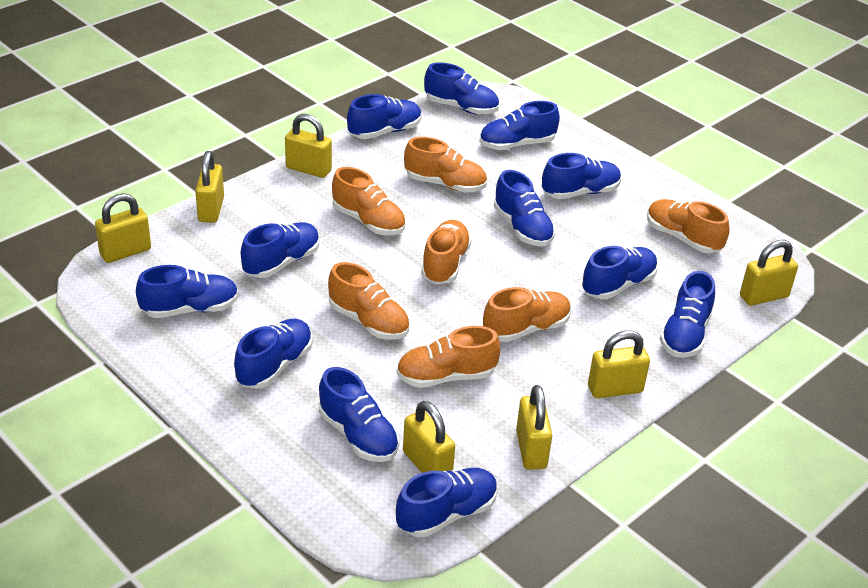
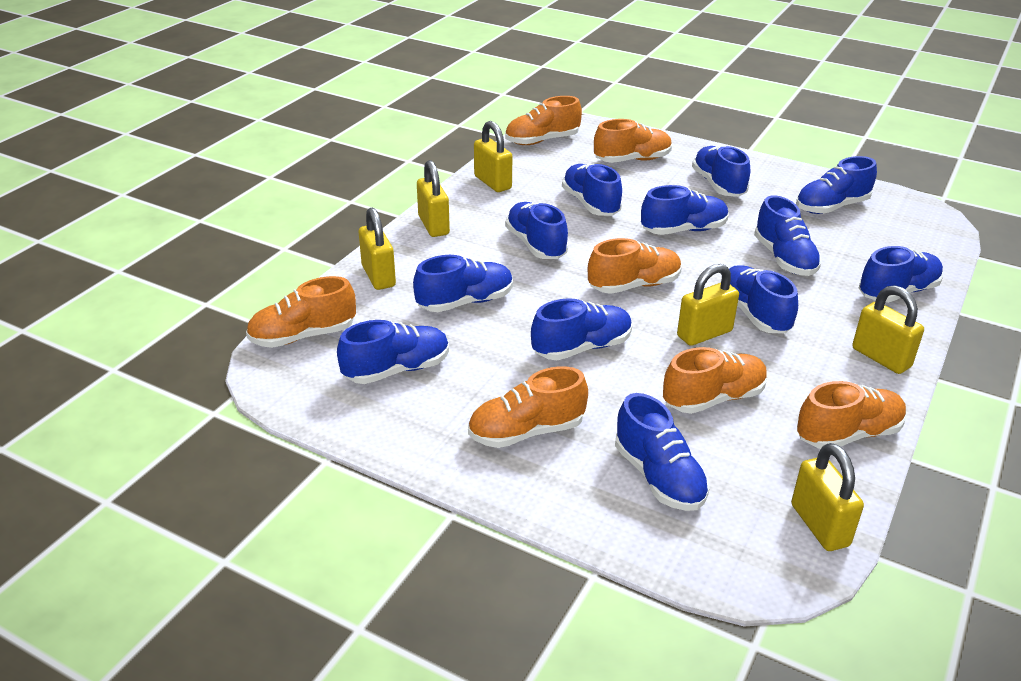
yellow padlock: 7 -> 6

